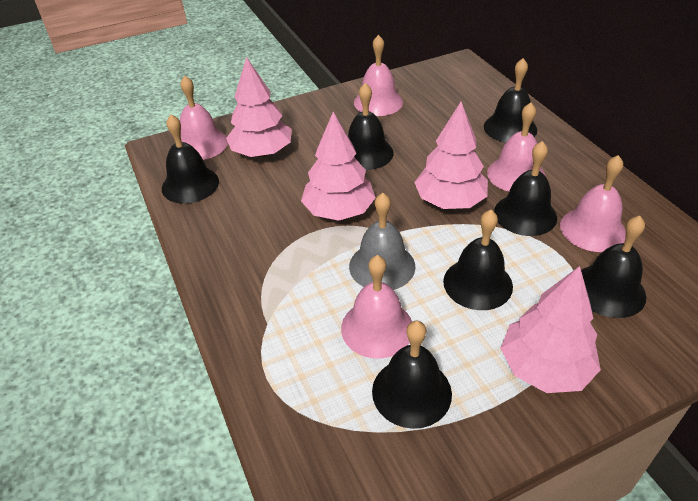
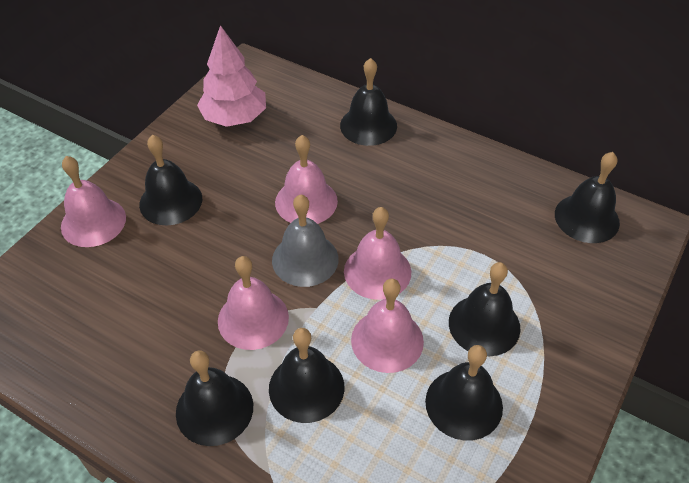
pink tree: 4 -> 1

